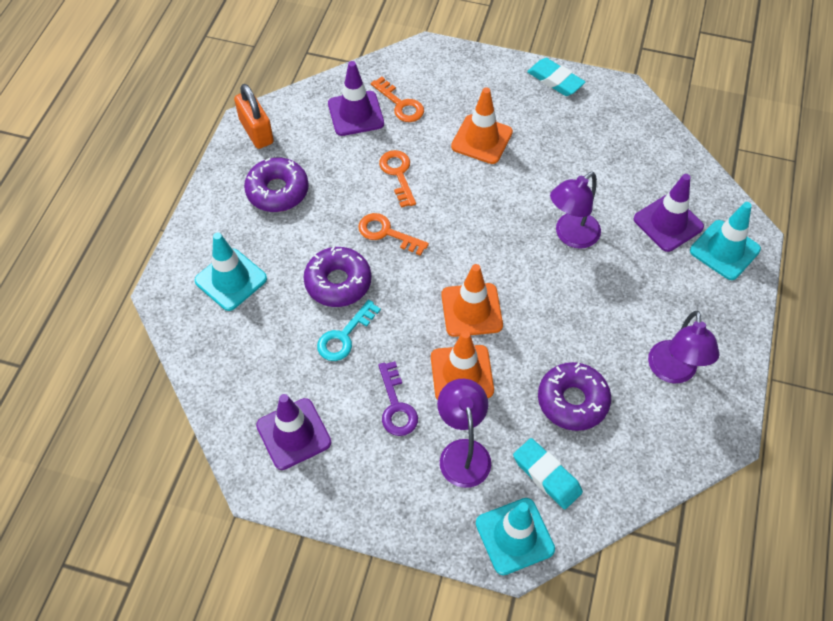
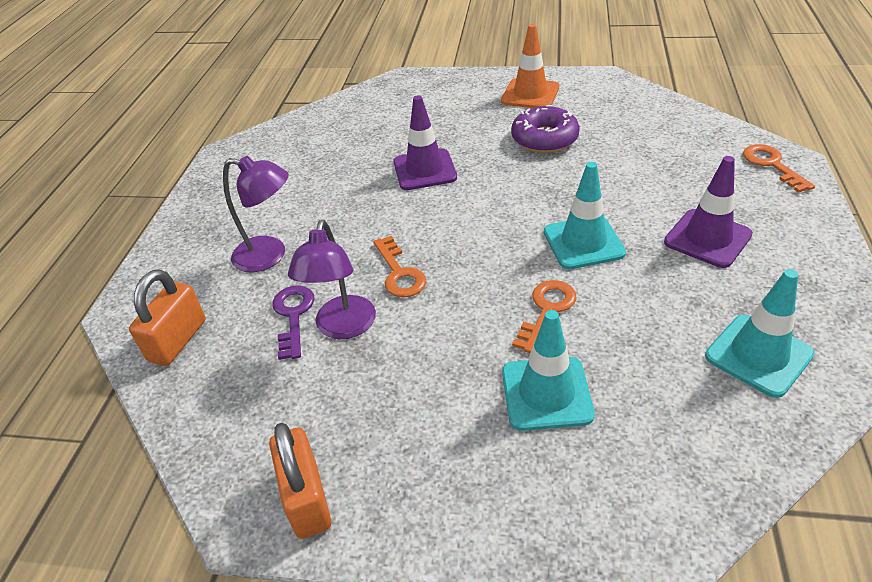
orange padlock: 1 -> 2
orange traffic cone: 3 -> 1
purple donut: 3 -> 1
purple lamp: 3 -> 2
purple traffic cone: 3 -> 2
turquoise eraser: 2 -> 0
turquoise key: 1 -> 0

